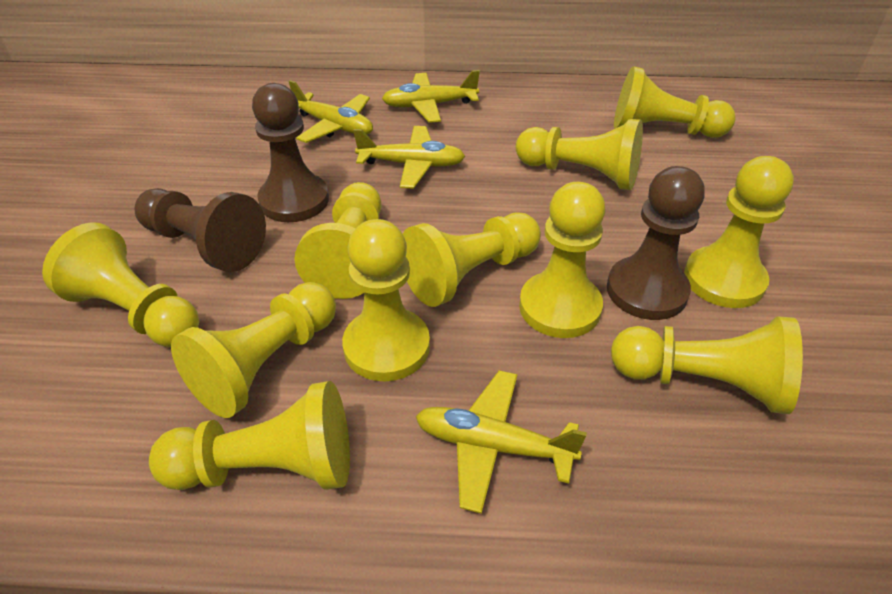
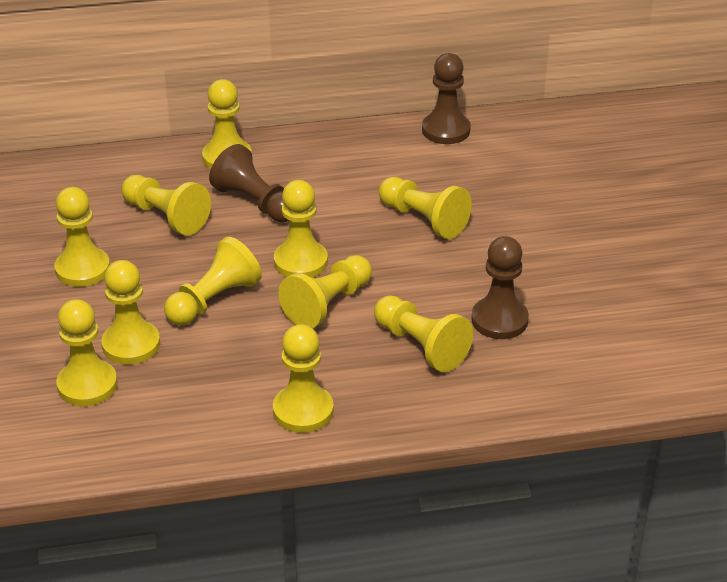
yellow plane: 4 -> 0

